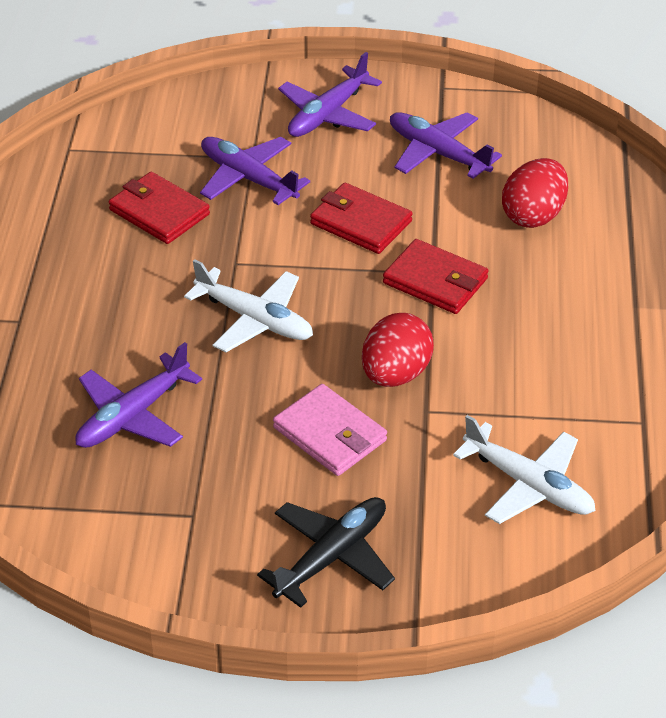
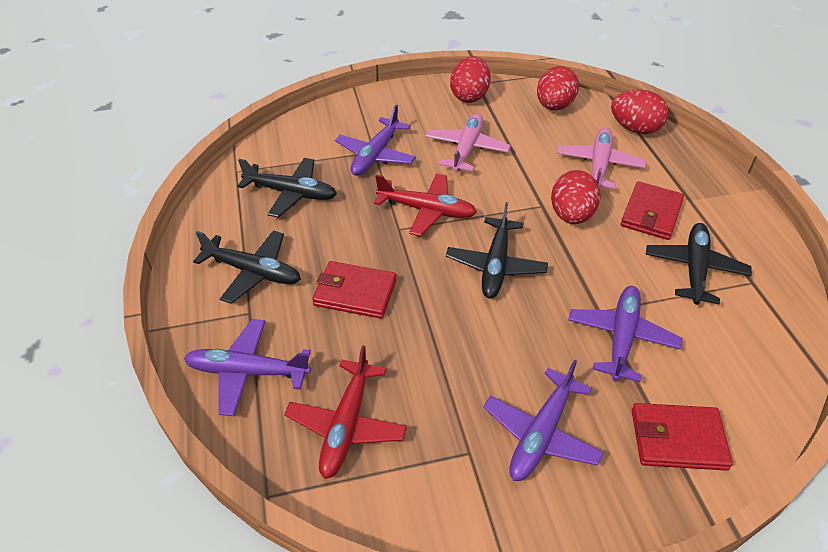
black plane: 1 -> 4
pink plane: 0 -> 2
pink wallet: 1 -> 0
red egg: 2 -> 4
red plane: 0 -> 2
white plane: 2 -> 0

